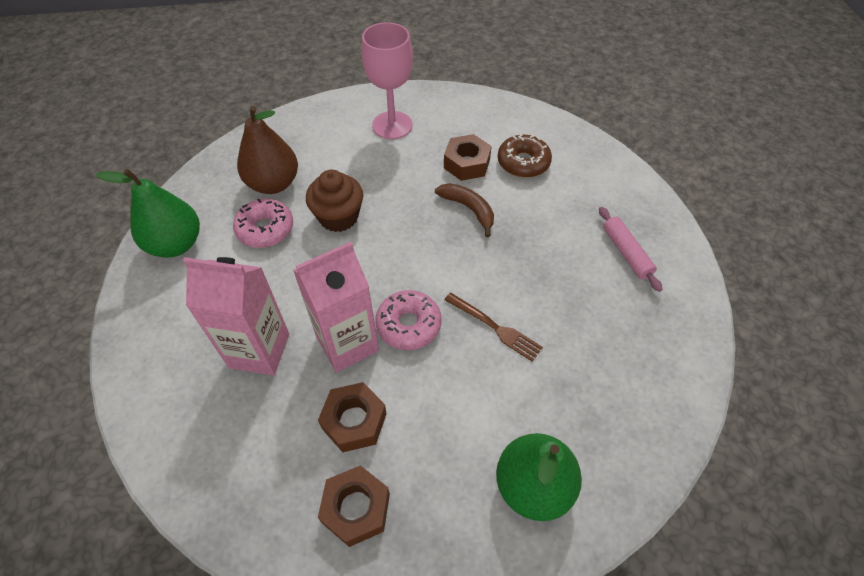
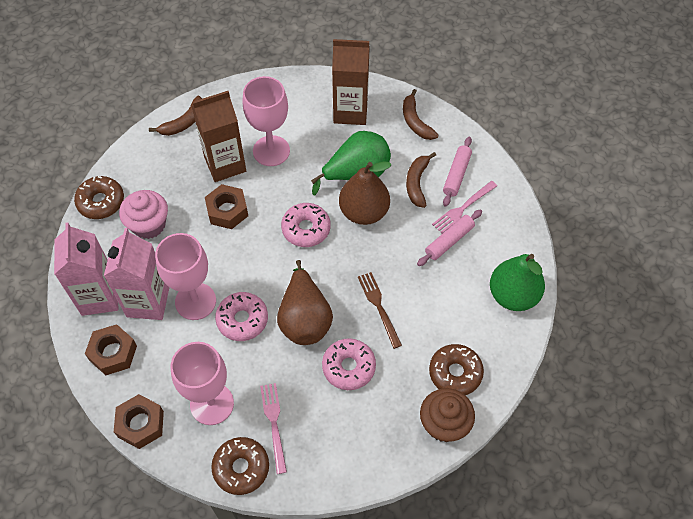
brown banana: 1 -> 3
brown carton: 0 -> 2
brown donut: 1 -> 3
brown pear: 1 -> 2
pink cupcake: 0 -> 1
pink donut: 2 -> 3
pink fork: 0 -> 2
pink goblet: 1 -> 3
pink rolling pin: 1 -> 2

